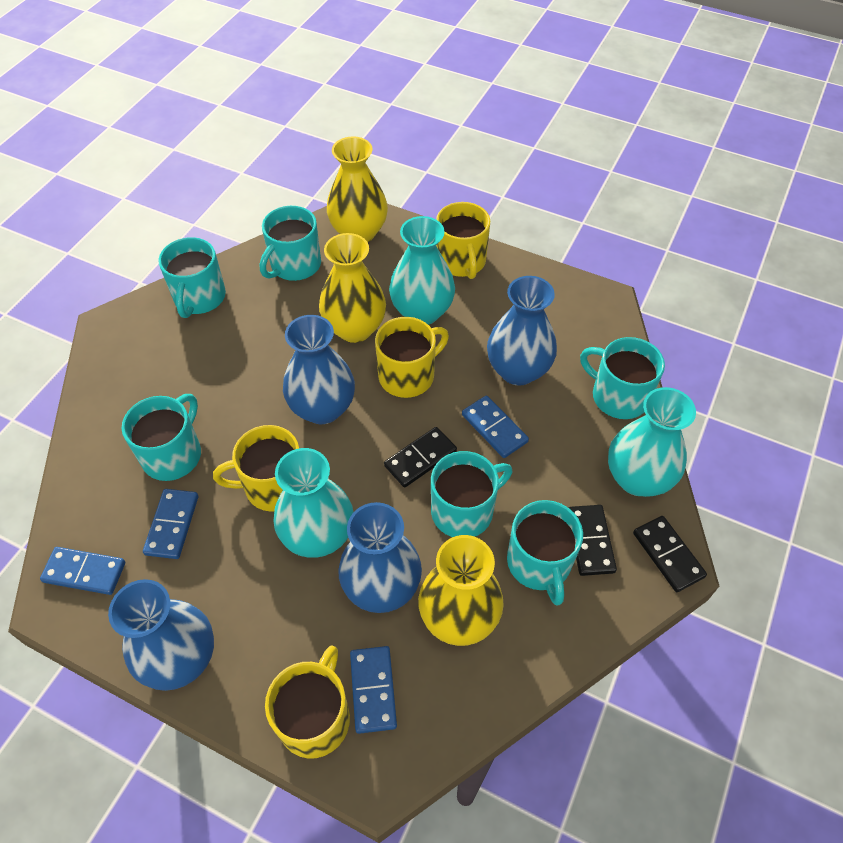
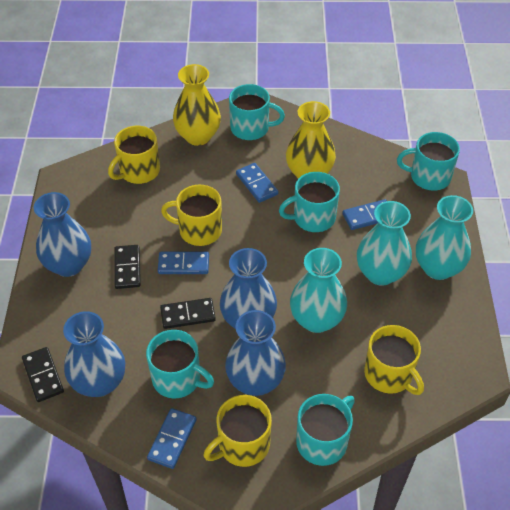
turquoise mug: 6 -> 5
yellow vase: 3 -> 2

